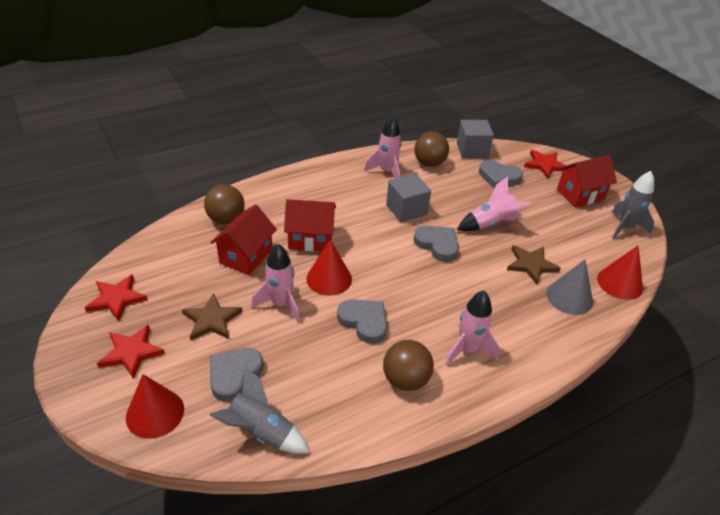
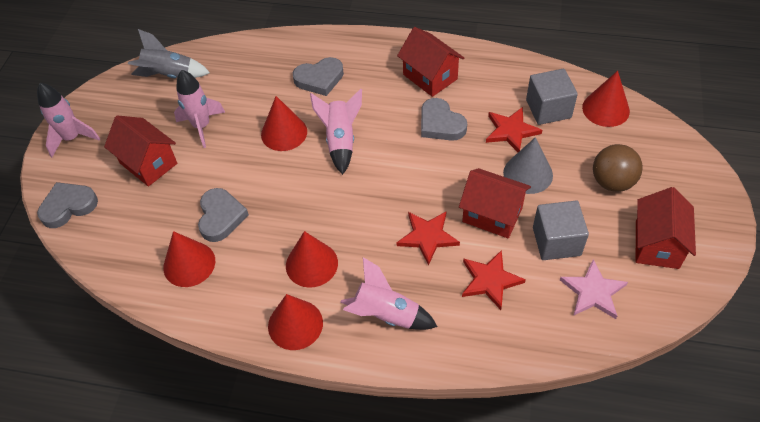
brown ball: 3 -> 1
brown star: 2 -> 0
grey rocket: 2 -> 1
pink star: 0 -> 1
red cone: 3 -> 5
red house: 3 -> 4

